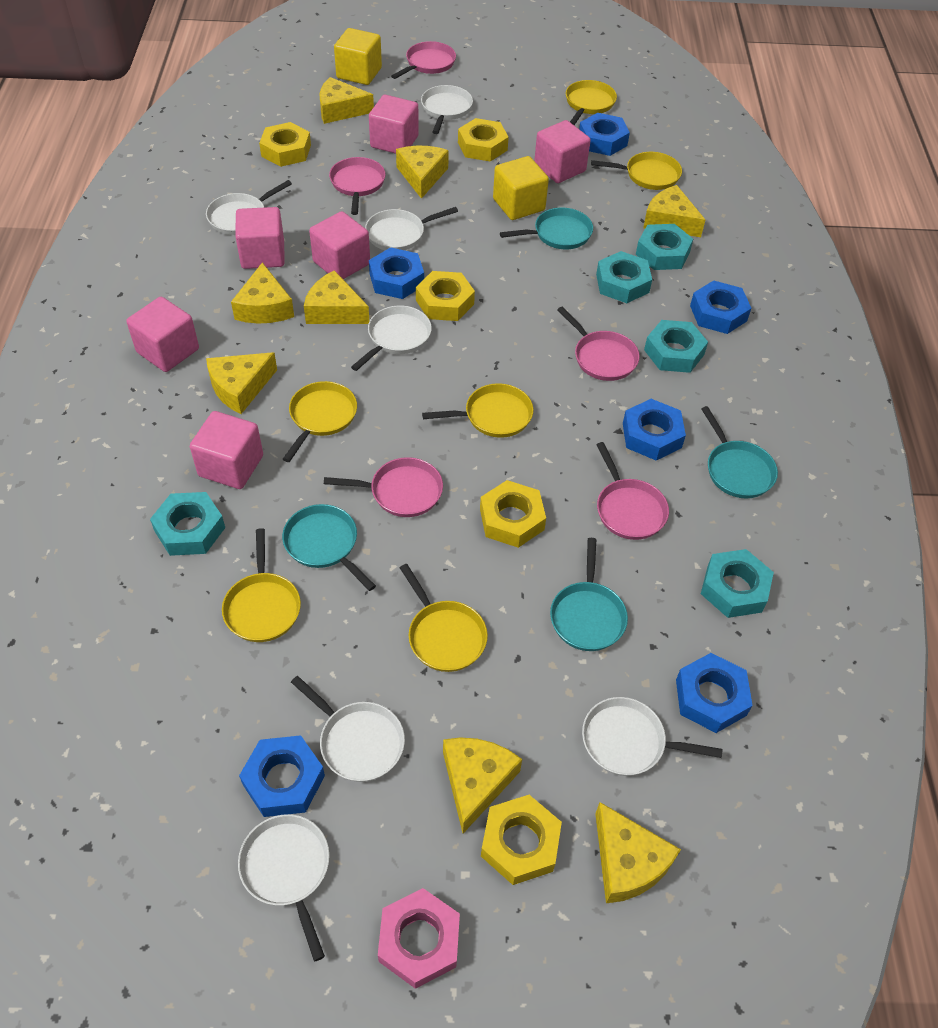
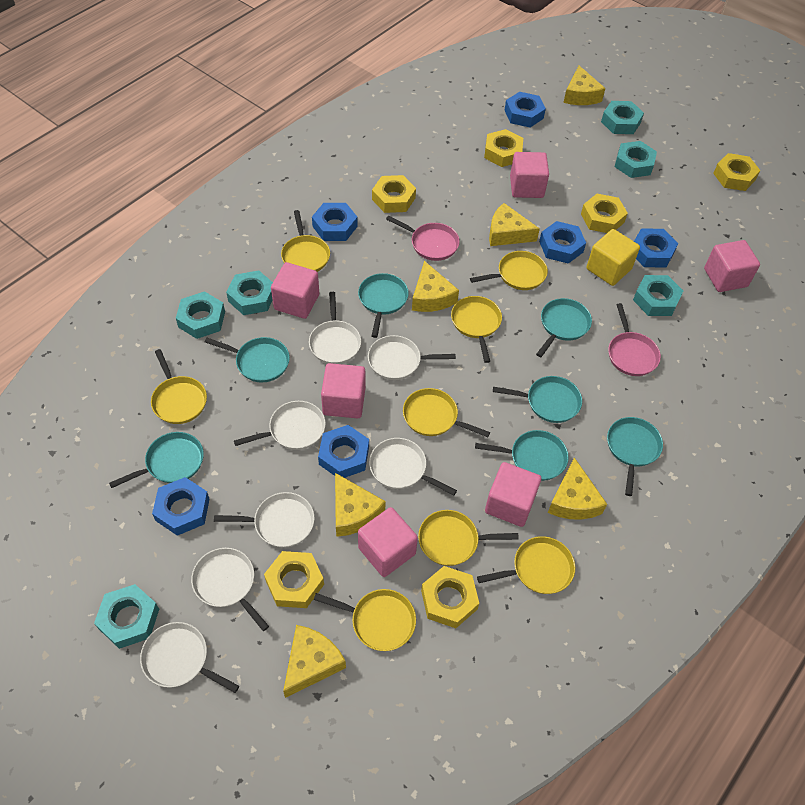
pink nut: 1 -> 0
pink pan: 5 -> 2
turquoise nut: 5 -> 6
turquoise pan: 4 -> 7
yellow cheese: 8 -> 6
yellow cube: 2 -> 1
yellow nut: 5 -> 6
yellow pan: 6 -> 8

